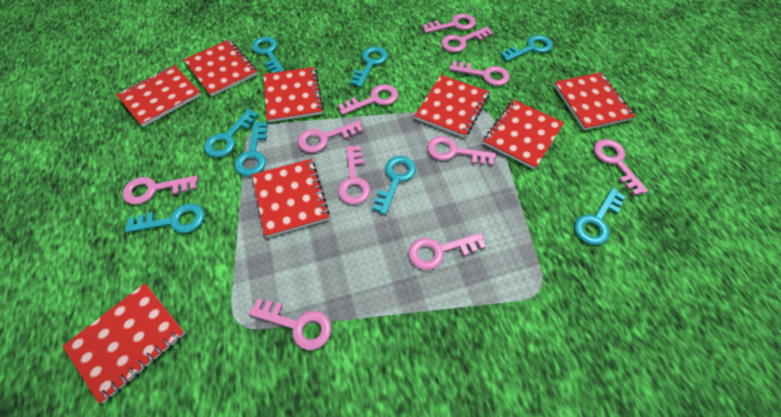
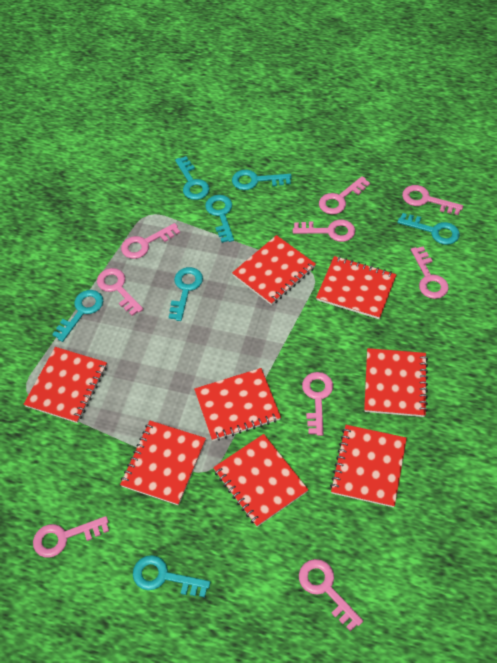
pink key: 11 -> 9
turquoise key: 8 -> 7

